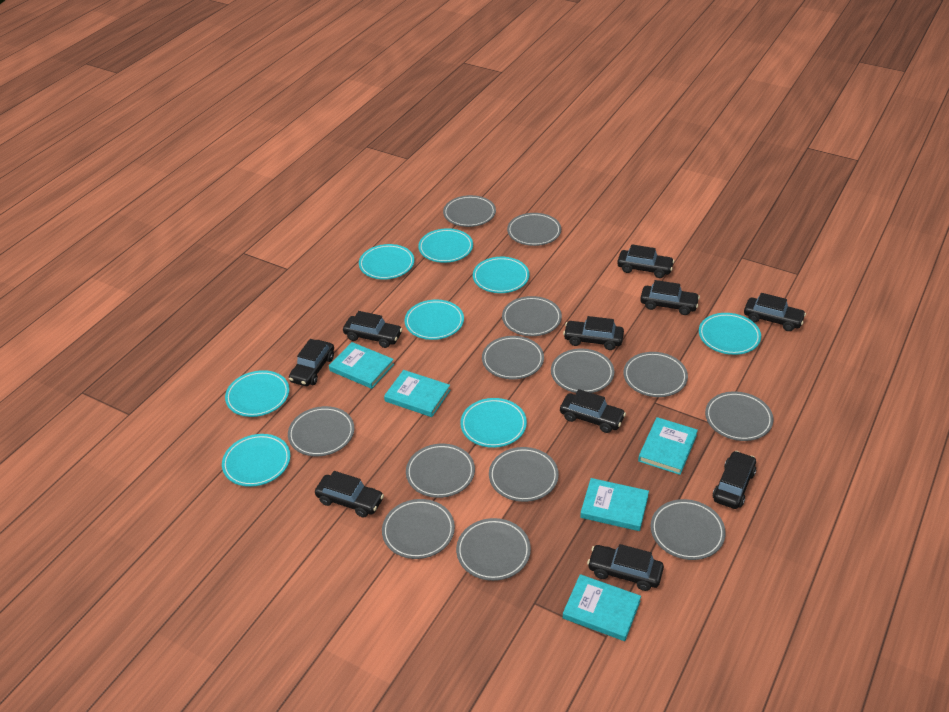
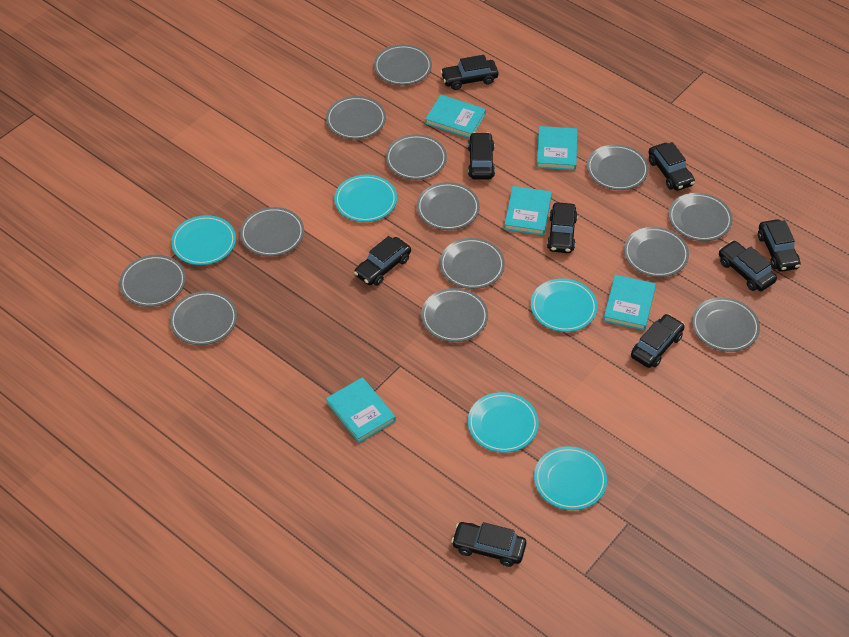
black car: 10 -> 9
turquoise plate: 8 -> 5

